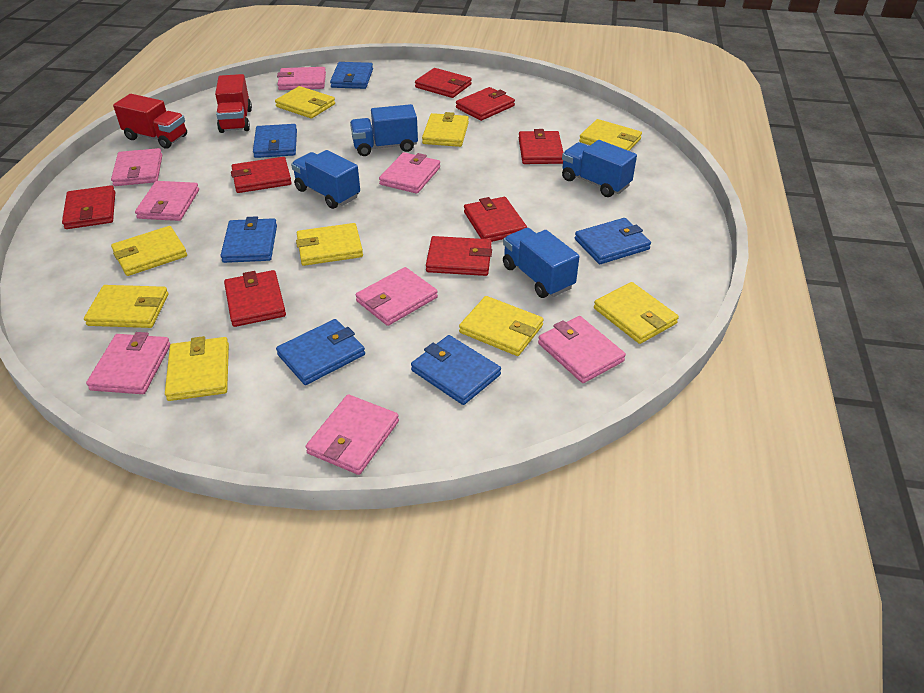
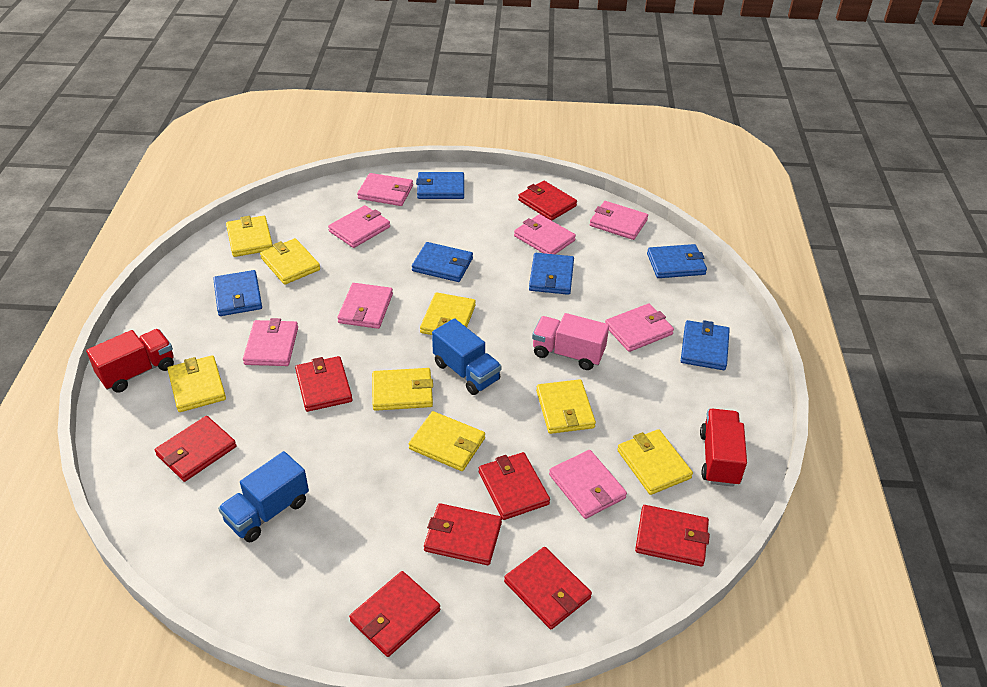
blue truck: 4 -> 2
pink truck: 0 -> 1
yellow wallet: 9 -> 8

